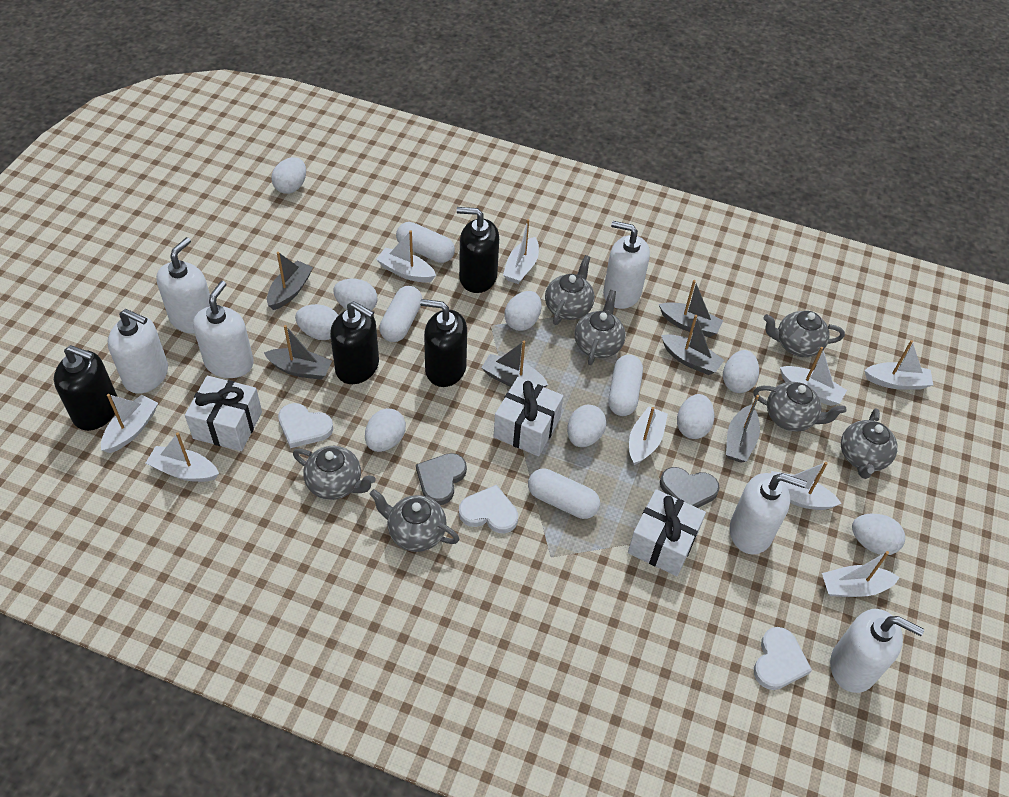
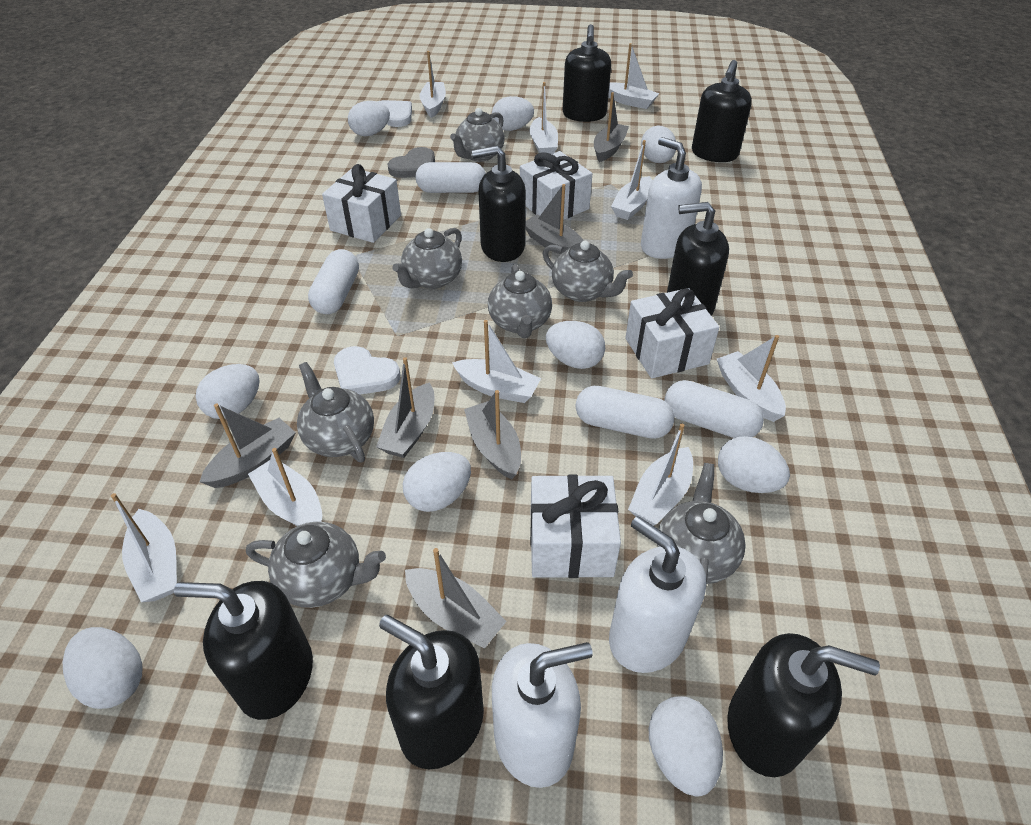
black soap dispenser: 4 -> 7
grey heart: 2 -> 1
white gift: 3 -> 4
white heart: 3 -> 2
white soap dispenser: 6 -> 3

